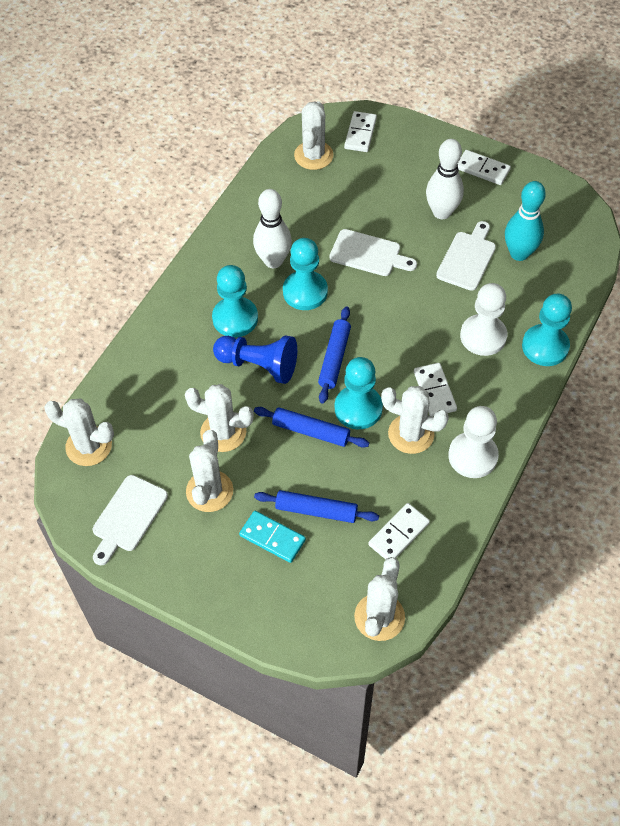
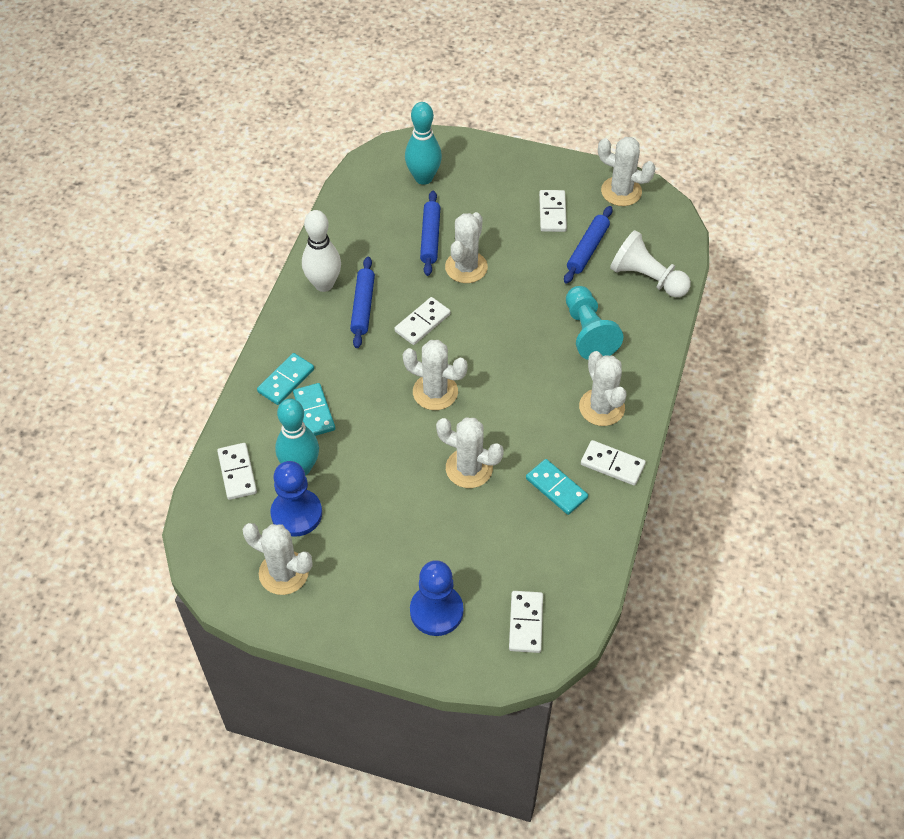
blue pawn: 1 -> 2
turquoise bowling pin: 1 -> 2
turquoise domino: 1 -> 3
turquoise pawn: 4 -> 1
white bowling pin: 2 -> 1
white cutting board: 3 -> 0
white domino: 4 -> 5
white pawn: 2 -> 1

